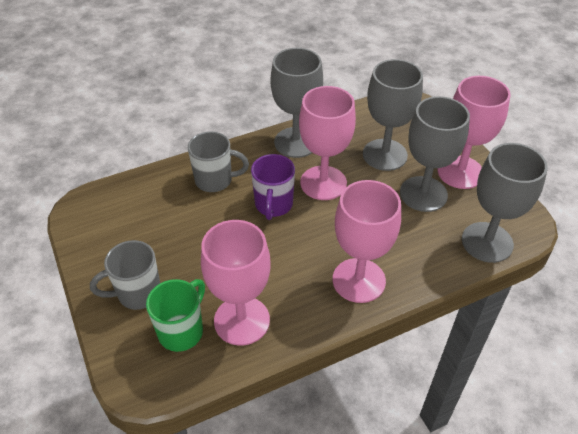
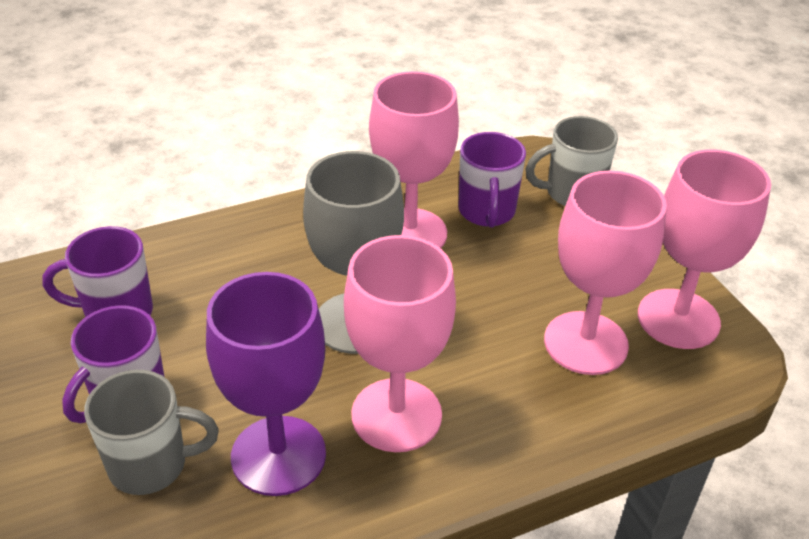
green mug: 1 -> 0
grey goblet: 4 -> 1
purple goblet: 0 -> 1
purple mug: 1 -> 3

